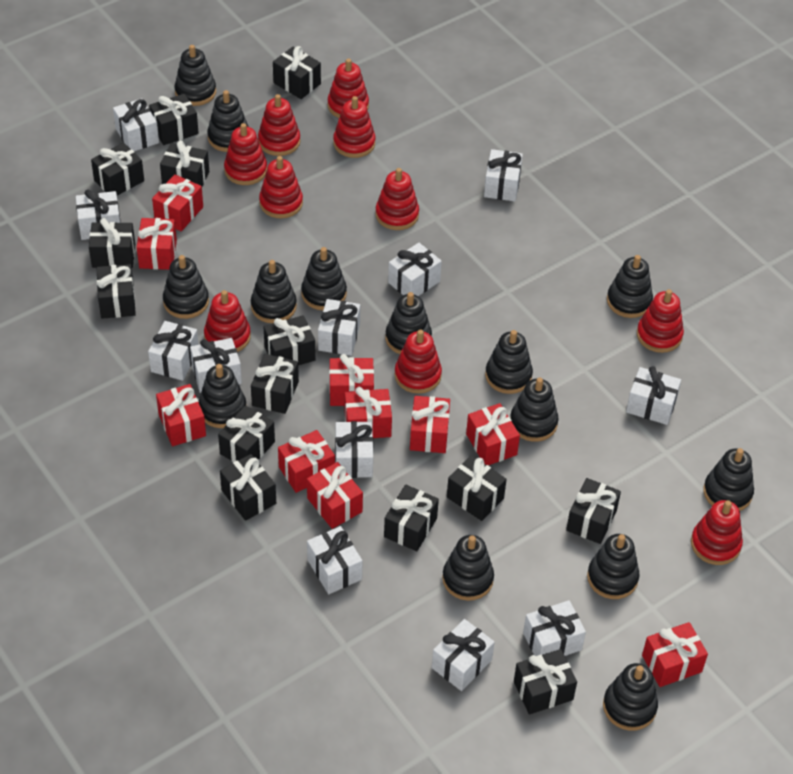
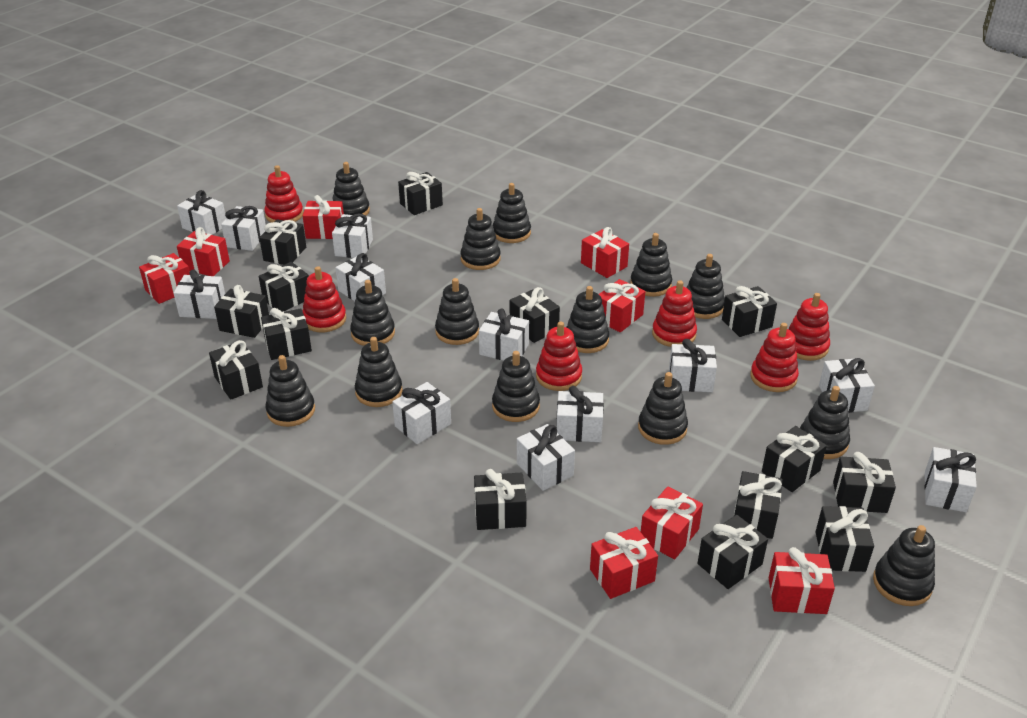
red gift: 10 -> 8
red stacking toy: 10 -> 6

